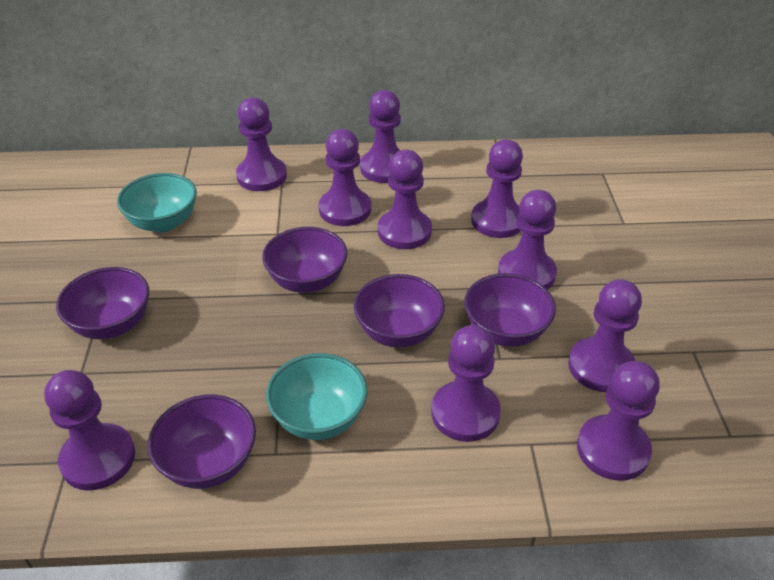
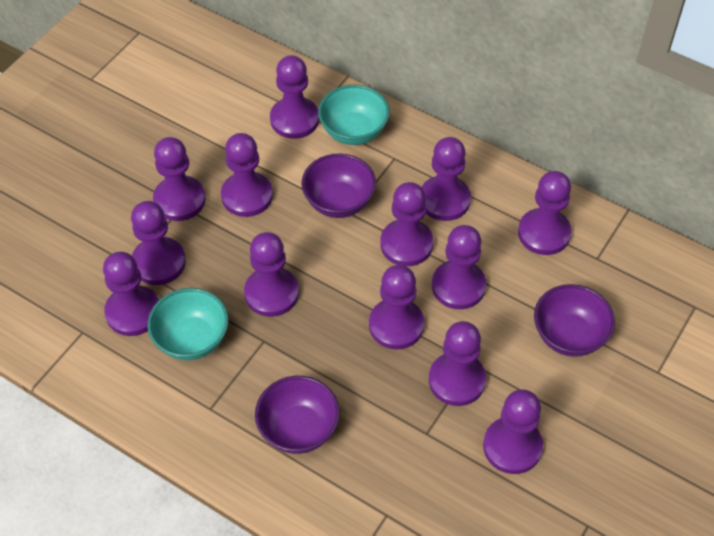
purple bowl: 5 -> 3
purple pawn: 10 -> 13

